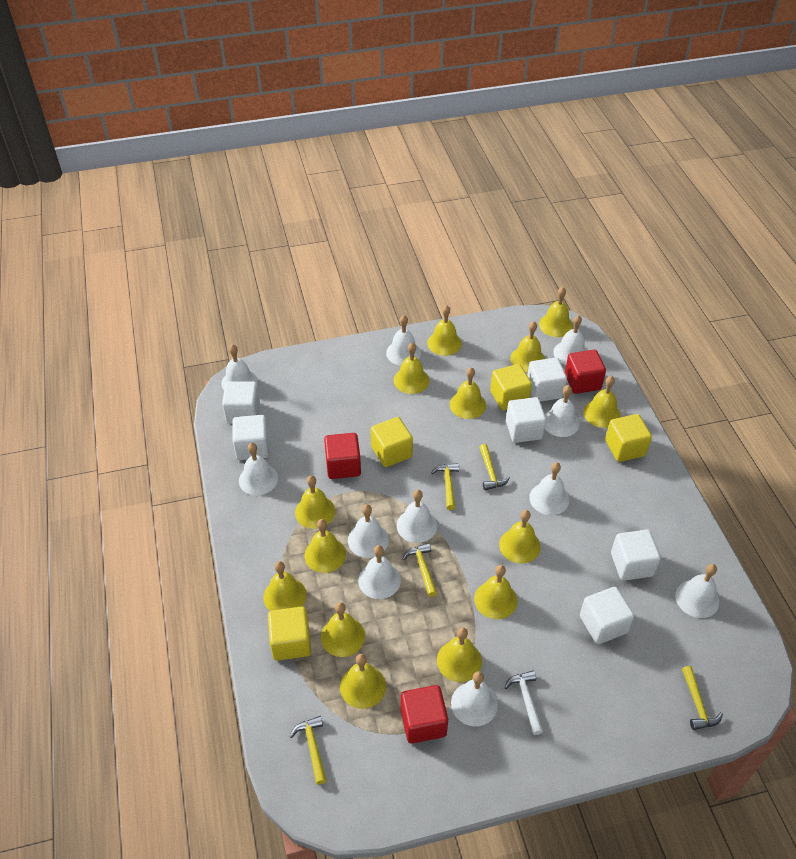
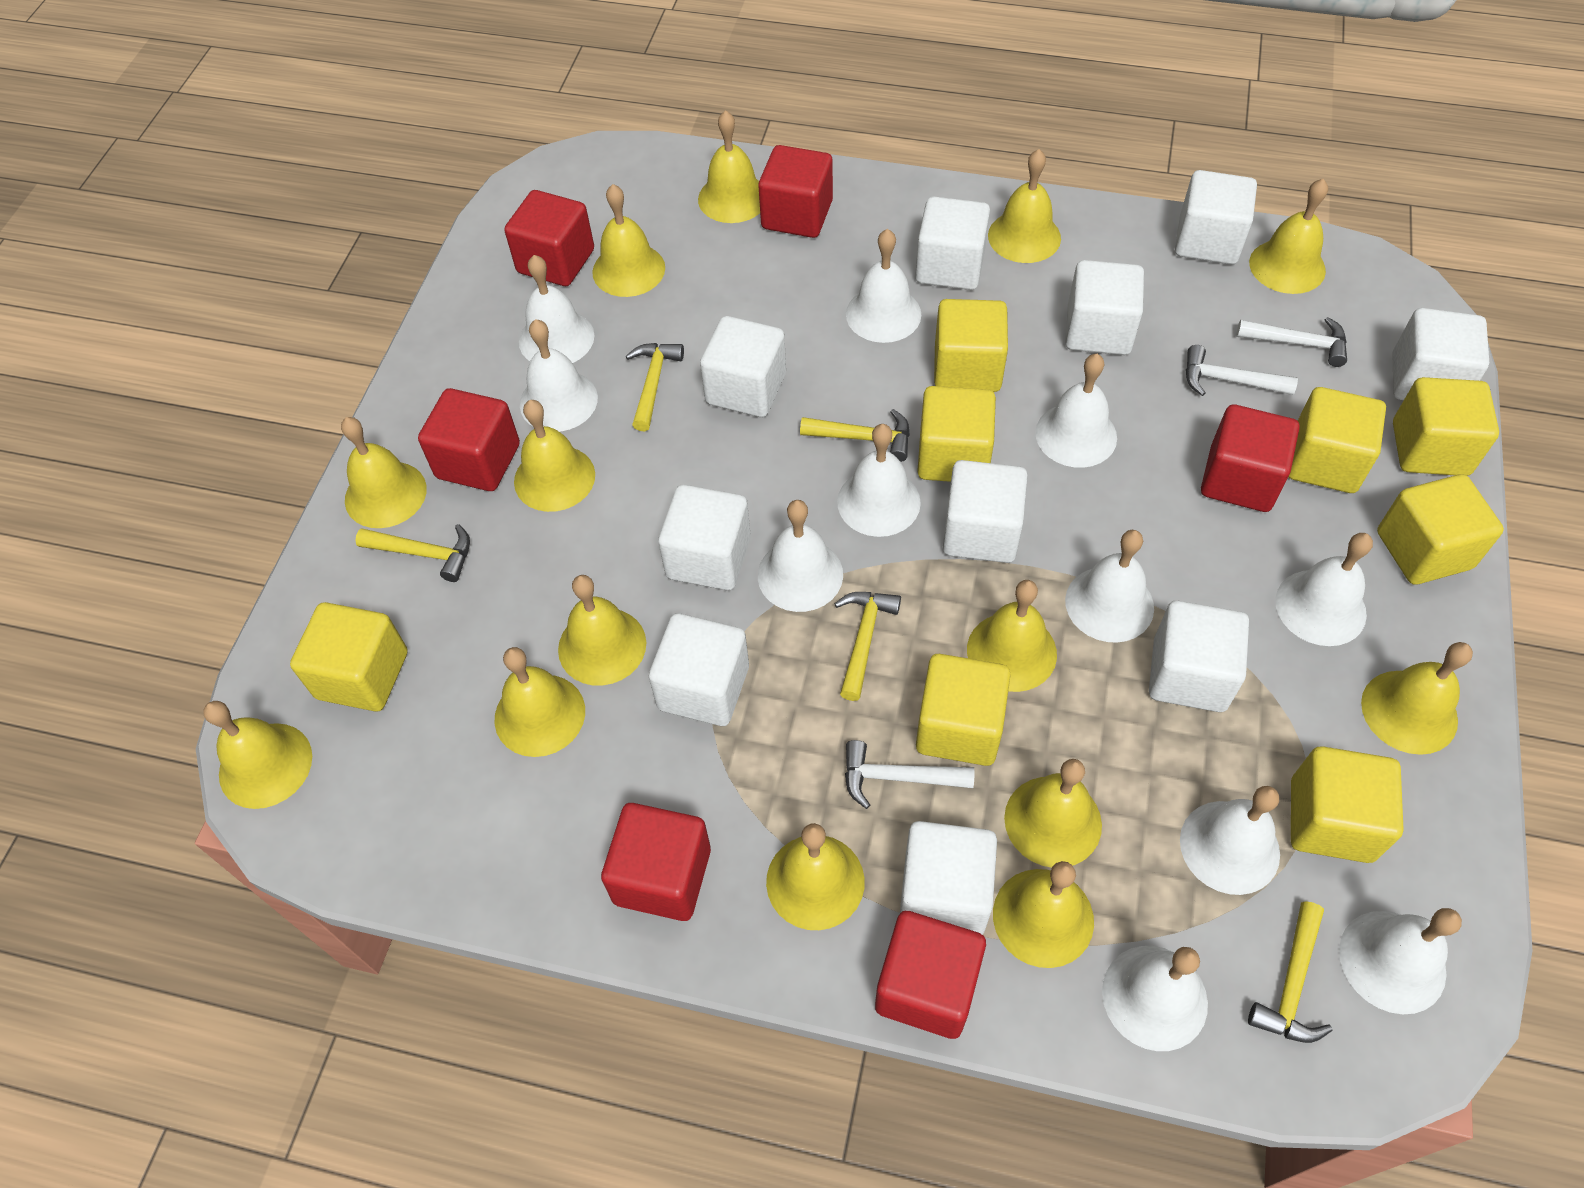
red cube: 3 -> 6
white cube: 6 -> 10
white hammer: 1 -> 3
yellow cube: 4 -> 8

